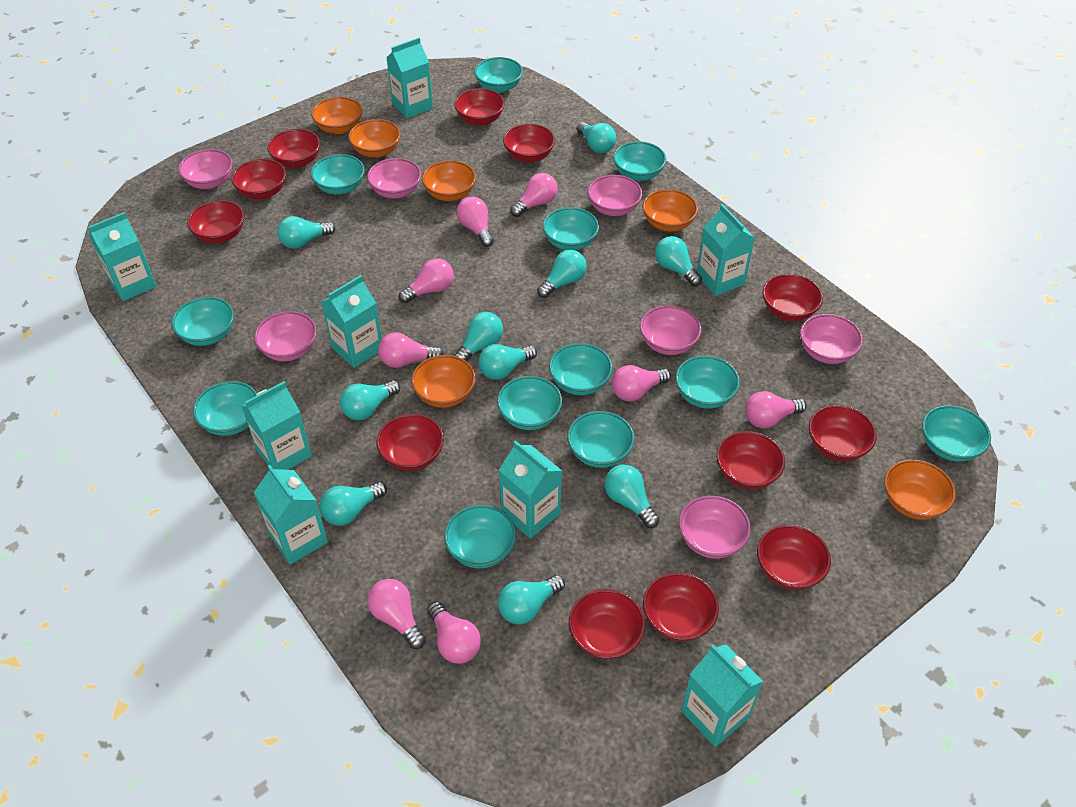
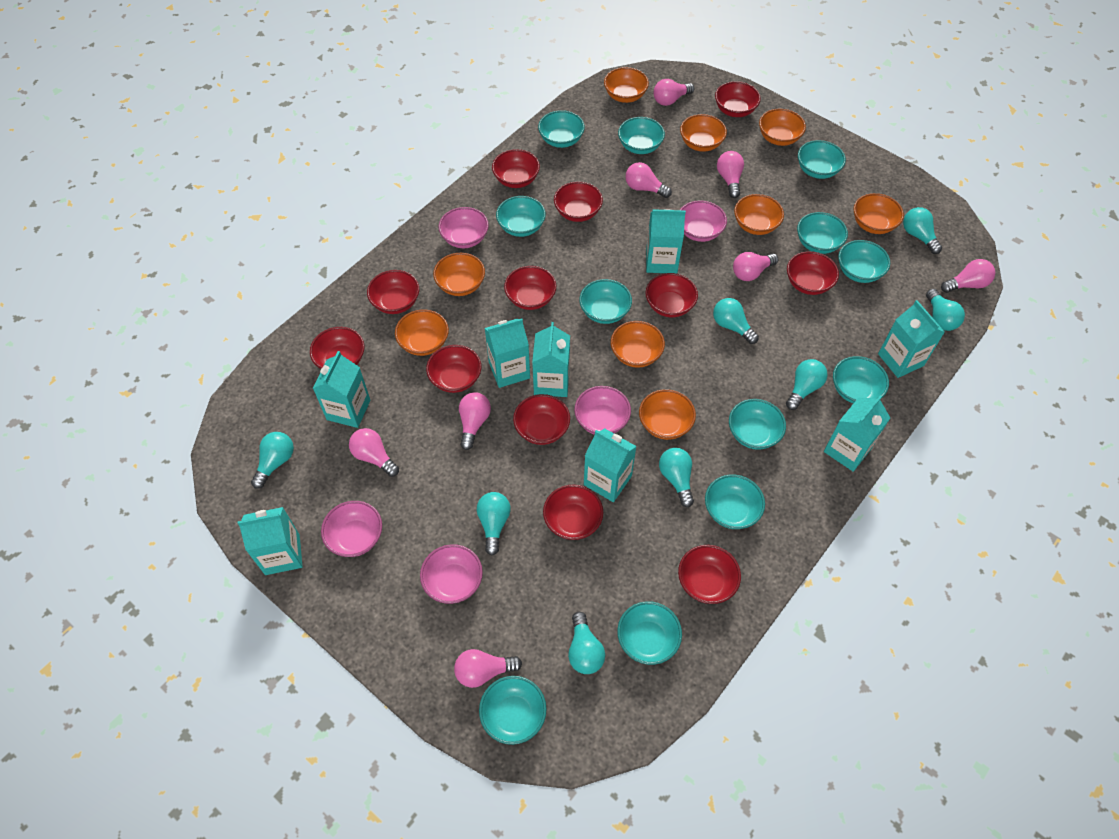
orange bowl: 6 -> 9
pink bowl: 7 -> 5
turquoise light bulb: 10 -> 8

